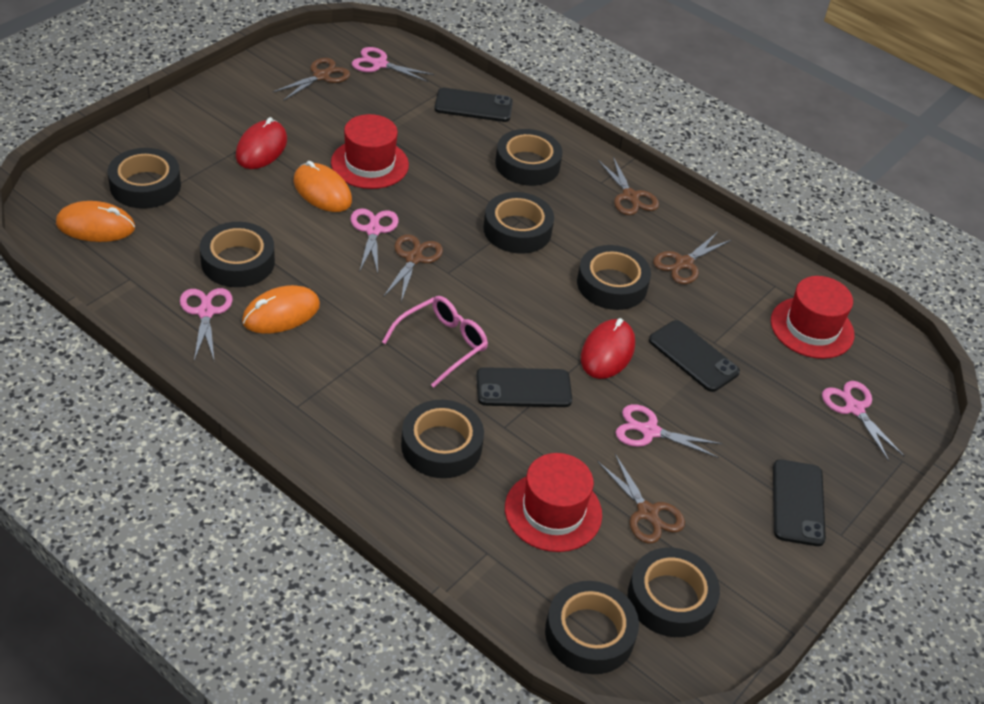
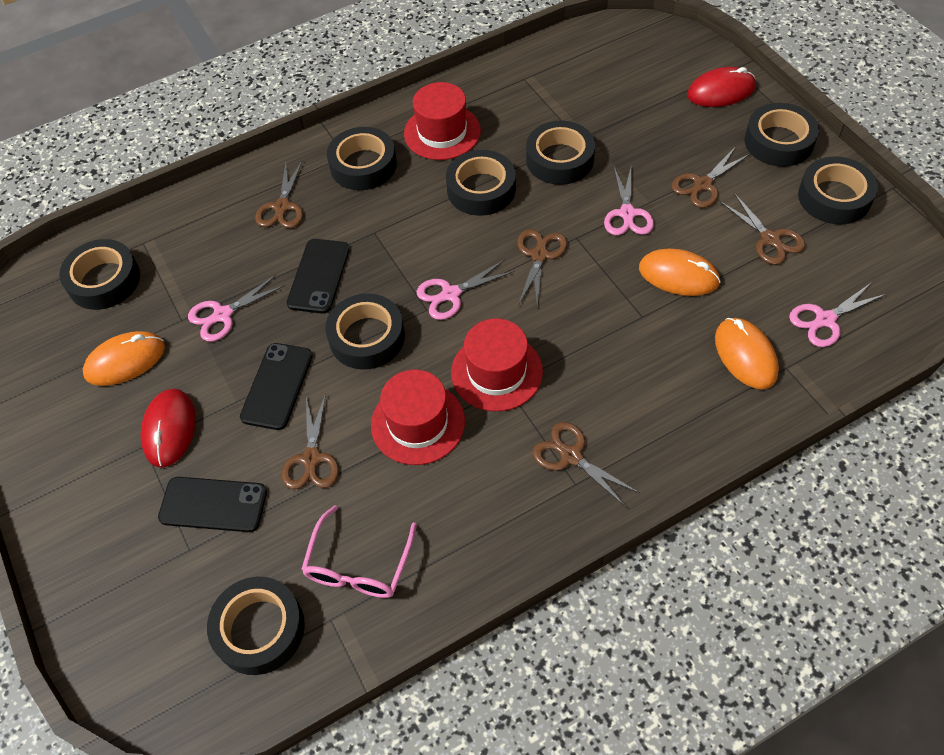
black phone: 4 -> 3
brown scissors: 5 -> 6
pink scissors: 5 -> 4

